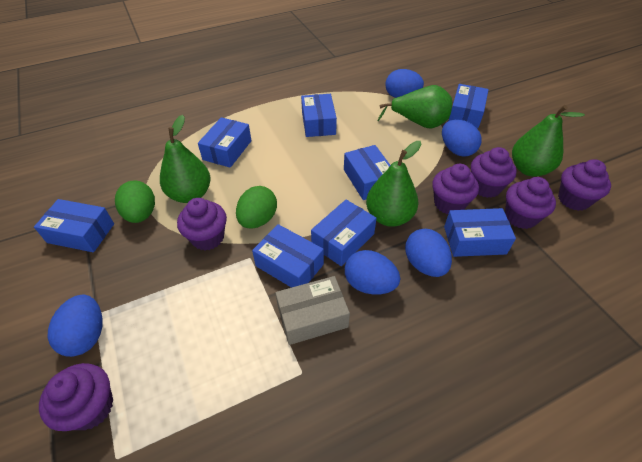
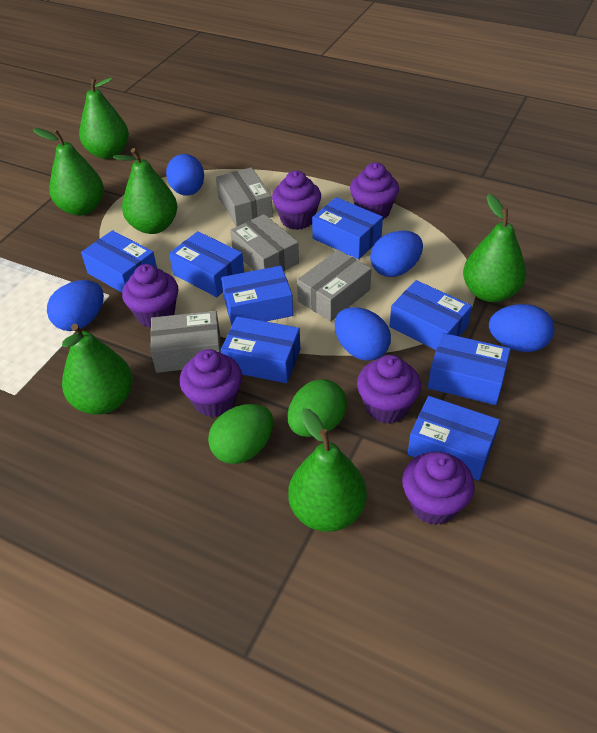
green pear: 4 -> 6
grey box: 1 -> 4

